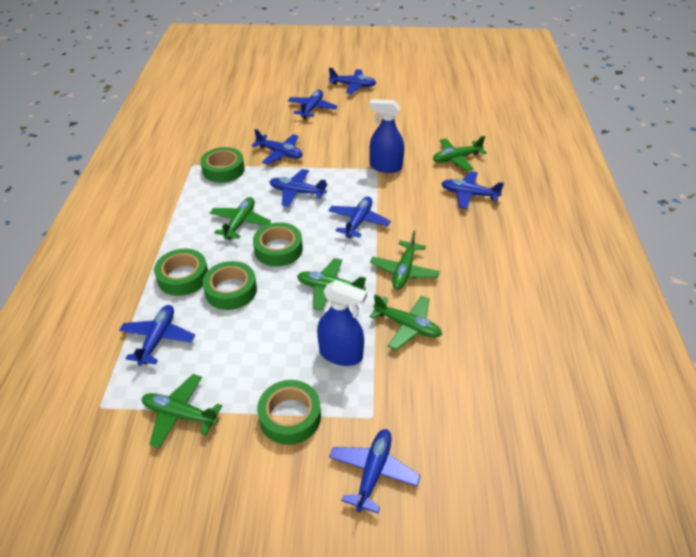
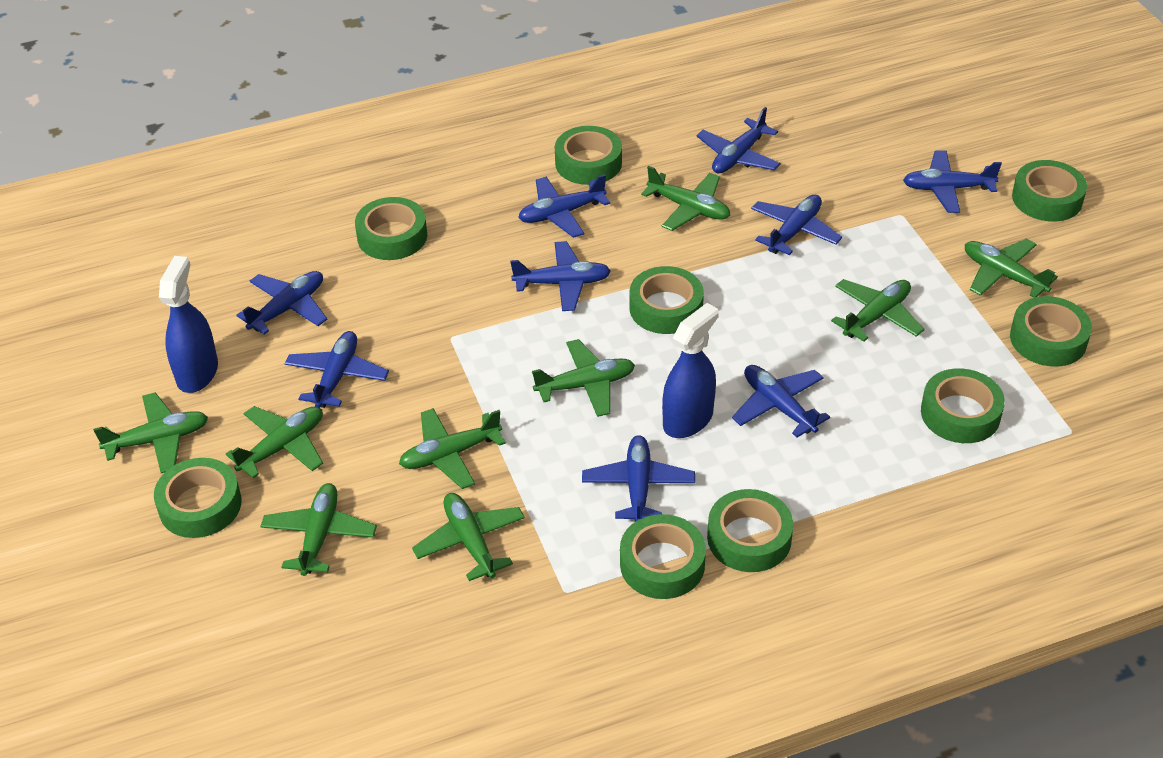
blue plane: 8 -> 9
green plane: 6 -> 9
green tape: 5 -> 9

